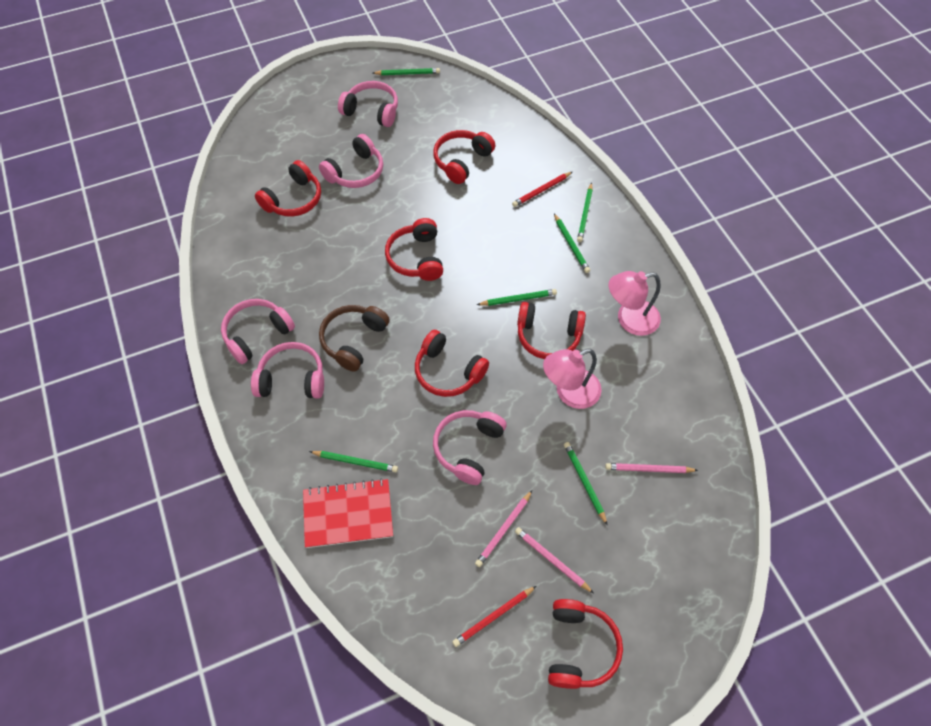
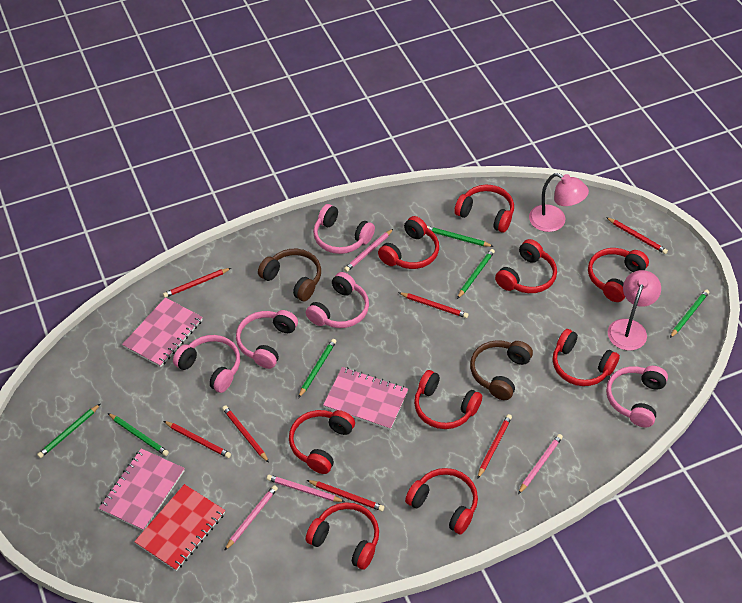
brown headphones: 1 -> 2
pink notebook: 0 -> 3
pink pencil: 3 -> 4
red headphones: 6 -> 9
red pencil: 2 -> 7

